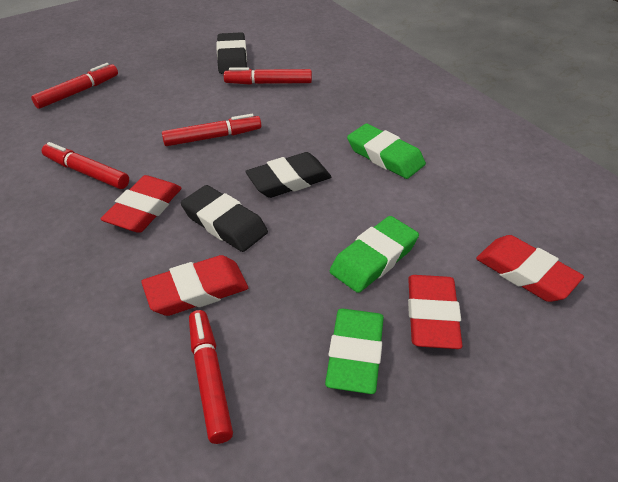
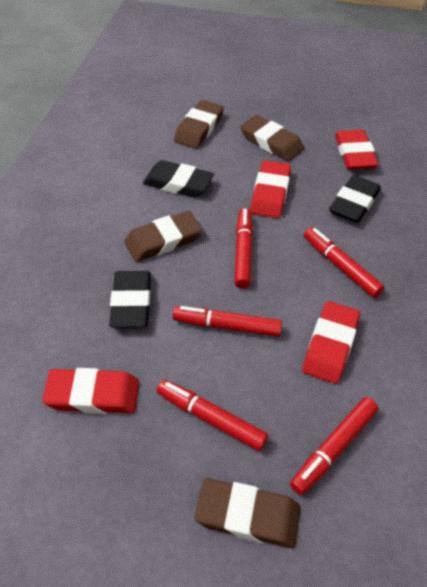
brown eraser: 0 -> 4
green eraser: 3 -> 0

